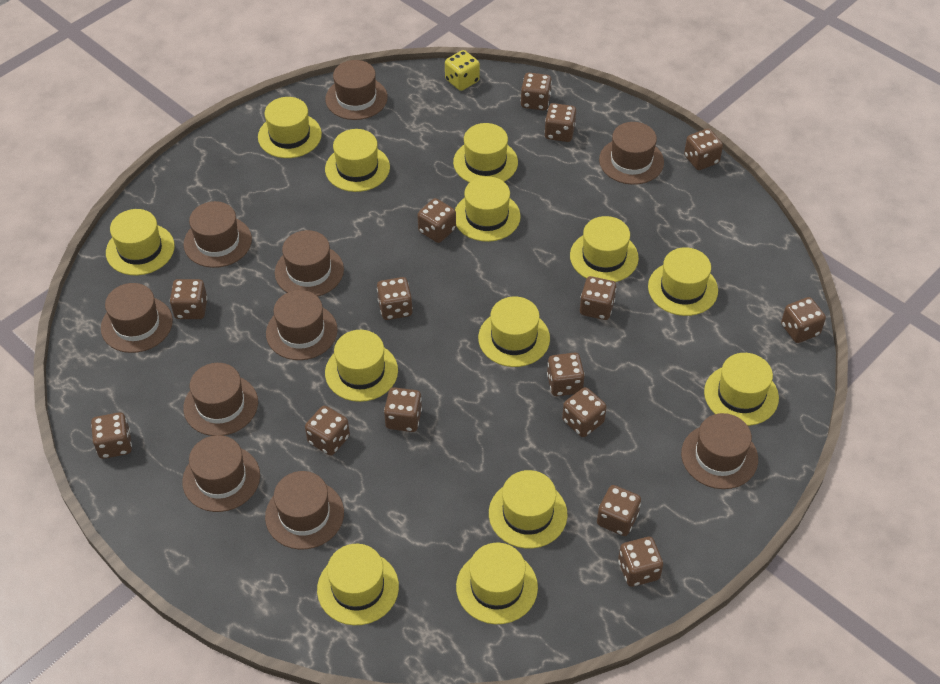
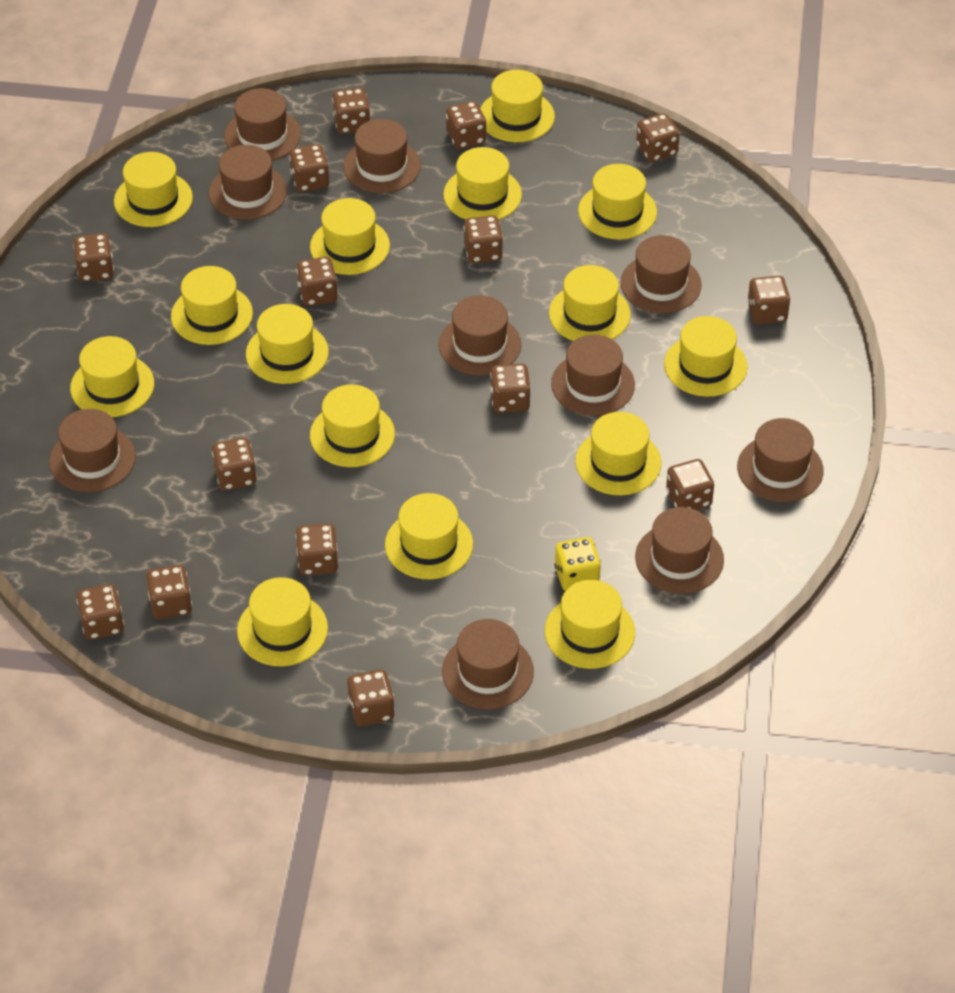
yellow hat: 13 -> 15

